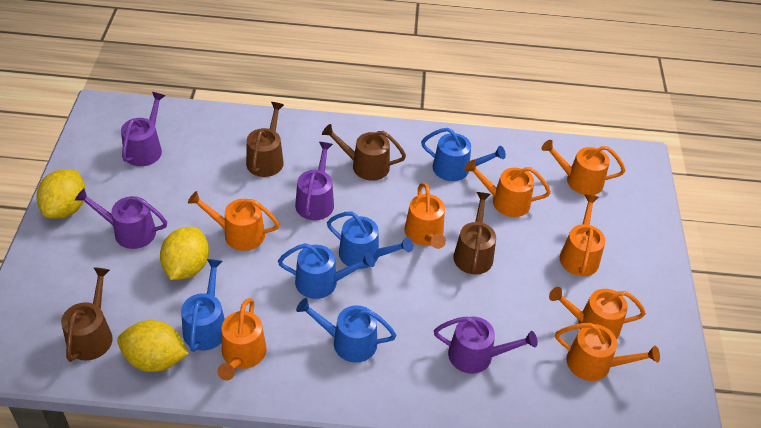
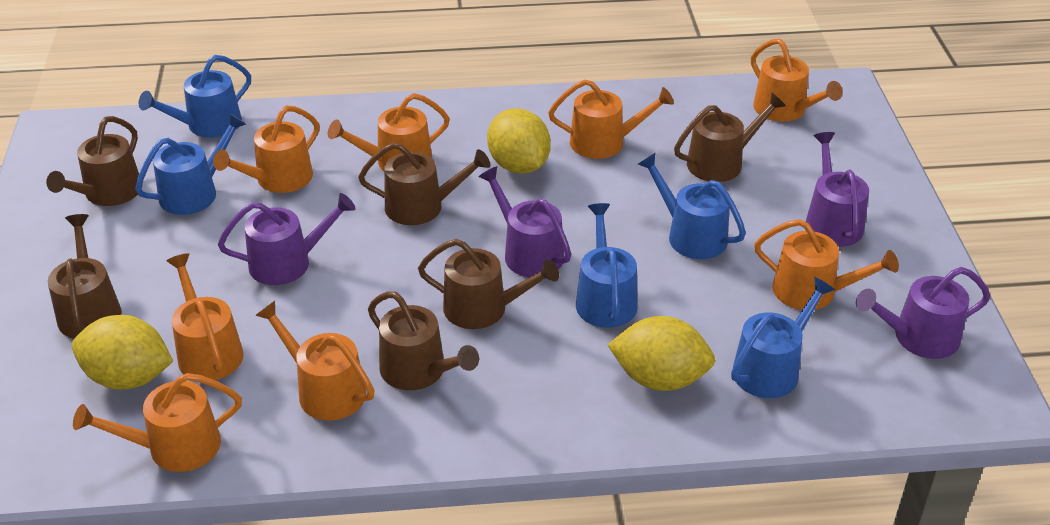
brown watering can: 4 -> 6

